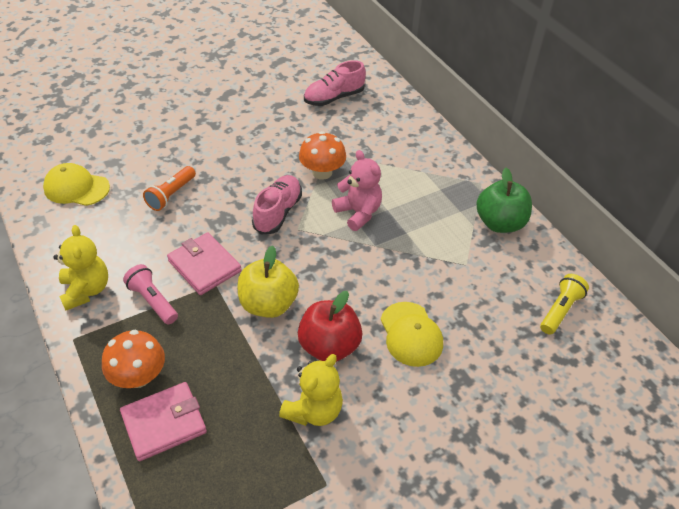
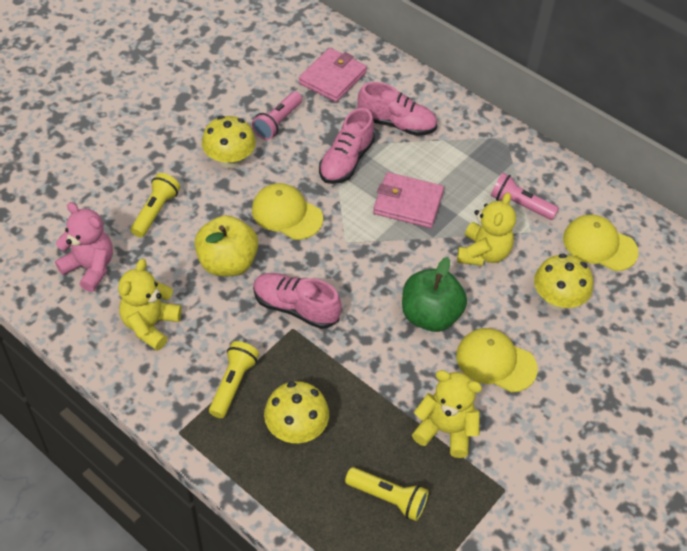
orange flashlight: 1 -> 0
orange mushroom: 2 -> 0
pink flashlight: 1 -> 2
pink shoe: 2 -> 3
red apple: 1 -> 0
yellow cap: 2 -> 3
yellow flashlight: 1 -> 3
yellow mushroom: 0 -> 3
yellow teddy bear: 2 -> 3

